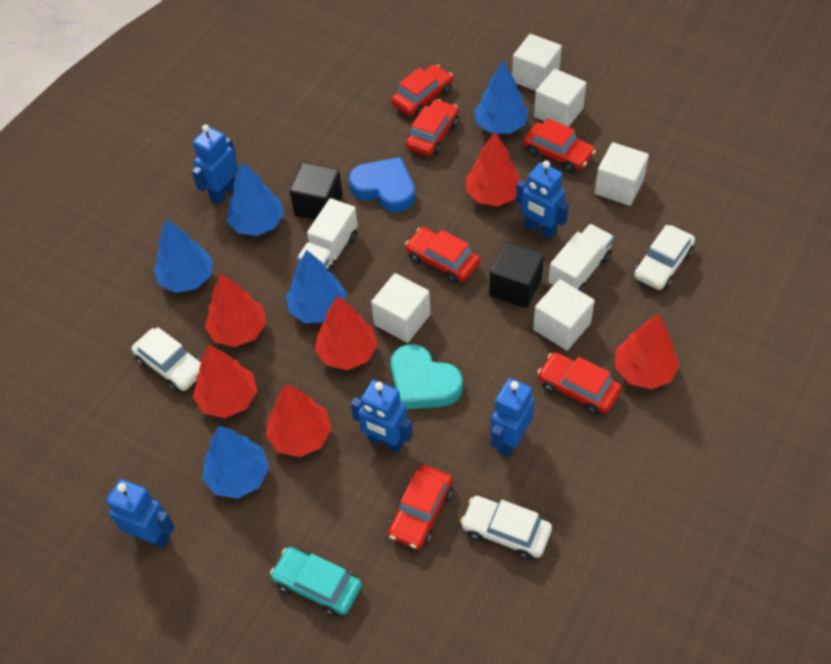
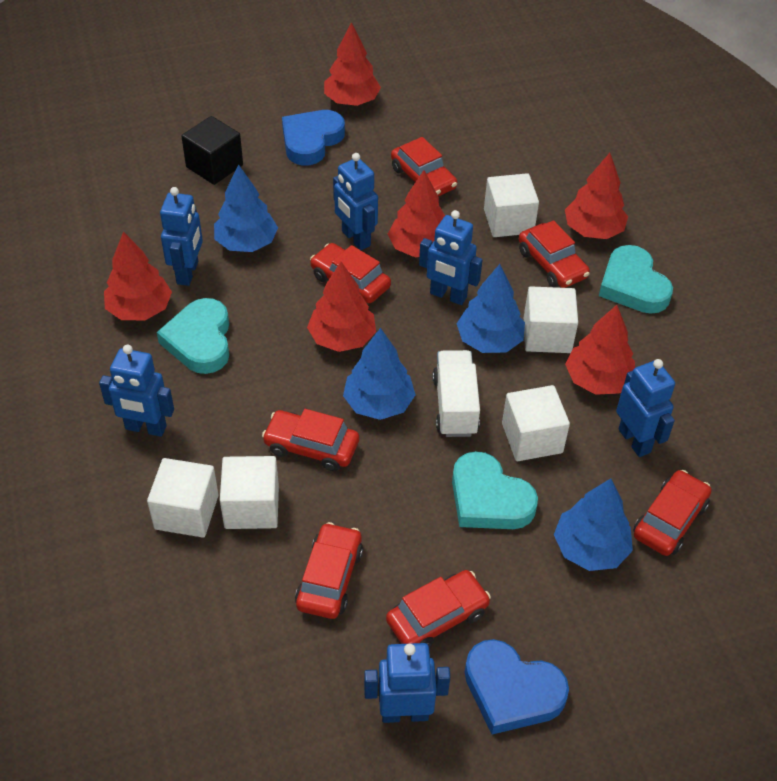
black cube: 2 -> 1
blue heart: 1 -> 2
blue robot: 5 -> 6
blue tree: 5 -> 4
red car: 6 -> 7
turquoise car: 1 -> 0
turquoise heart: 1 -> 3
white car: 3 -> 0
white truck: 2 -> 1

